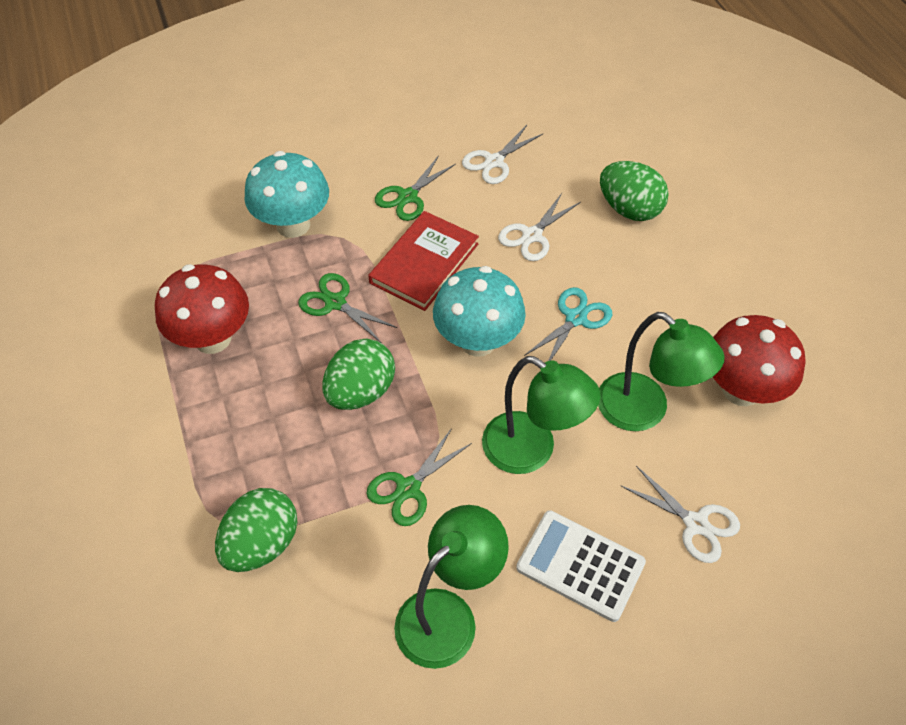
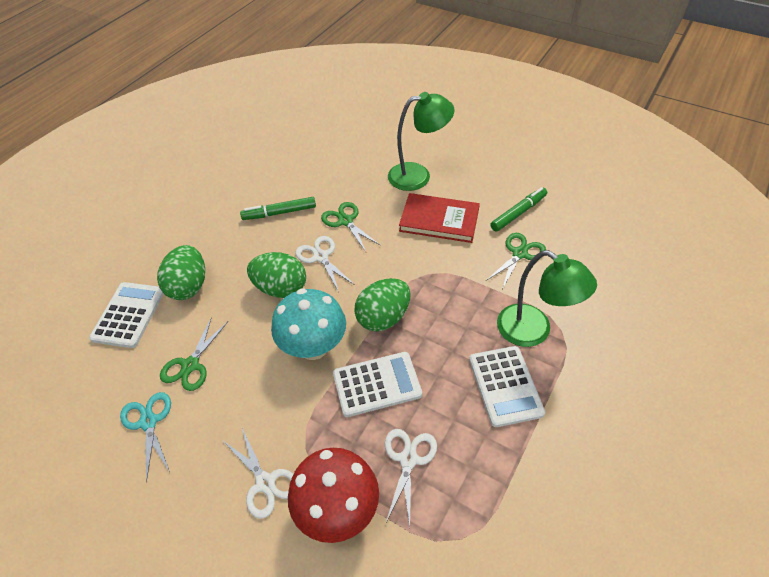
green lamp: 3 -> 2
green marker: 0 -> 2
red mushroom: 2 -> 1
turquoise mushroom: 2 -> 1
white calculator: 1 -> 3

